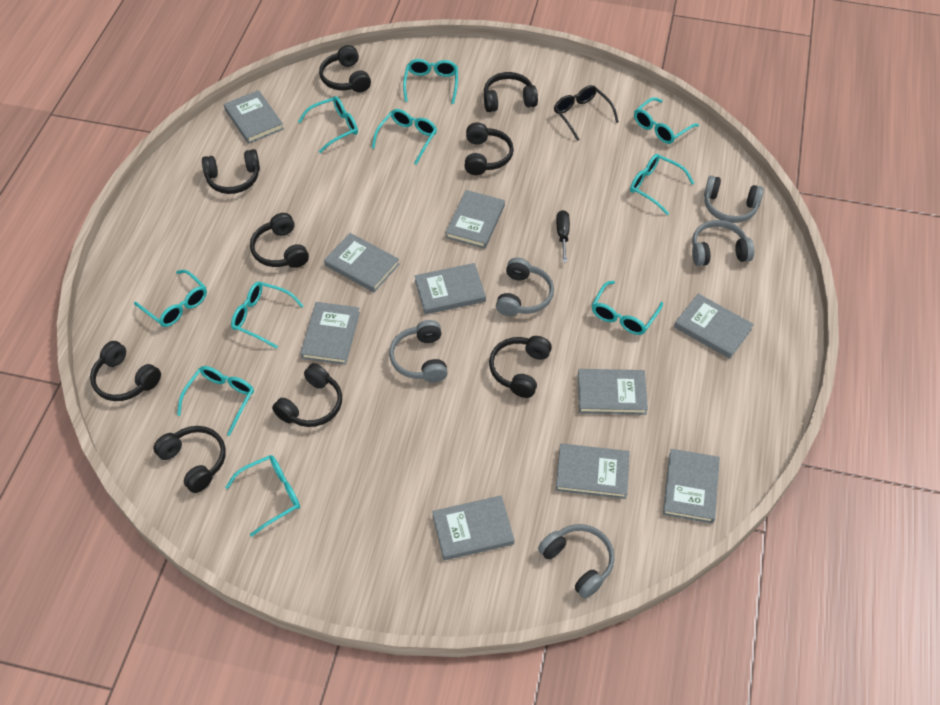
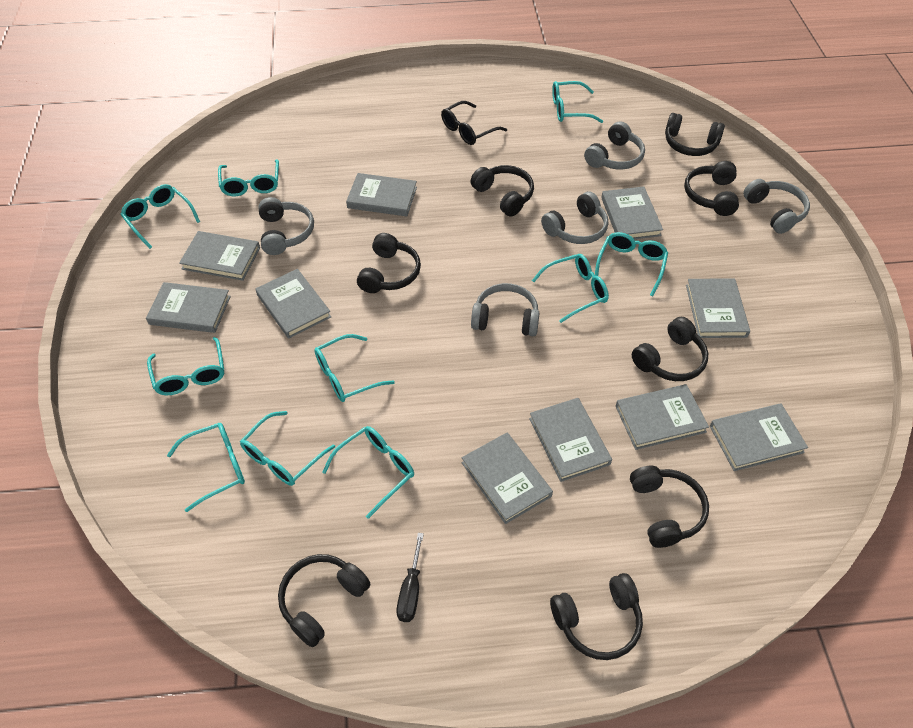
black headphones: 9 -> 8

